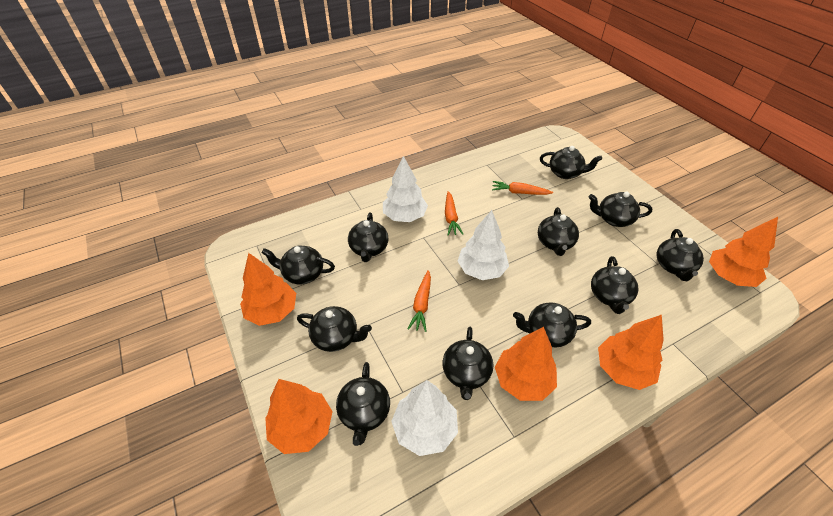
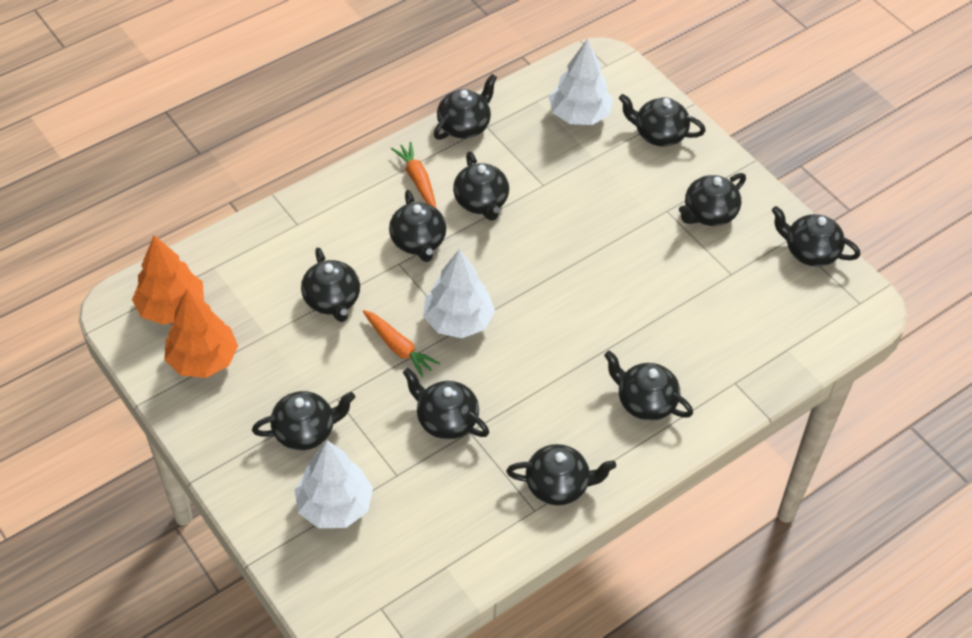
orange carrot: 3 -> 2
orange tree: 5 -> 2

